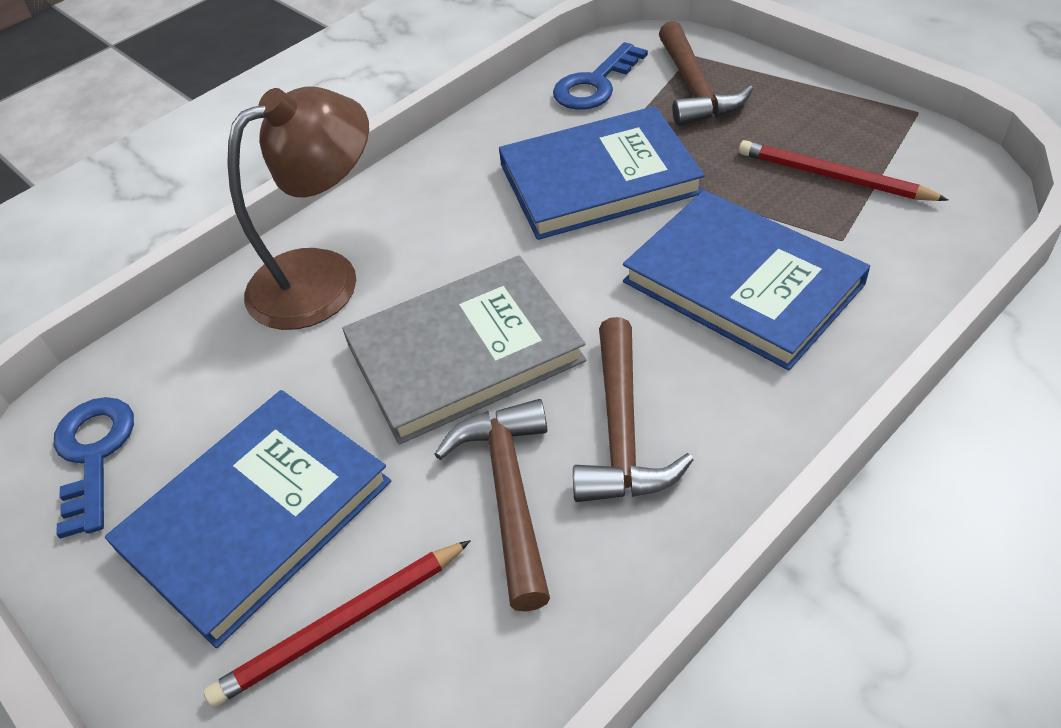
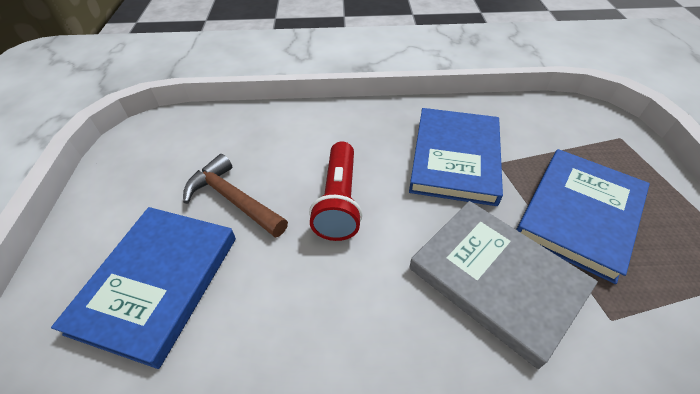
blue key: 2 -> 0
brown hammer: 3 -> 1
brown lamp: 1 -> 0
red flashlight: 0 -> 1
red pencil: 2 -> 0

